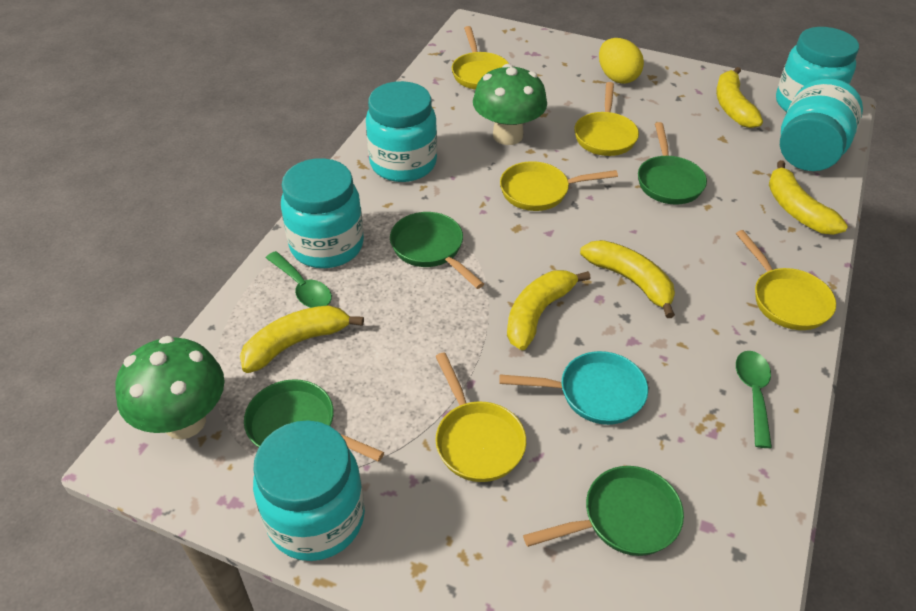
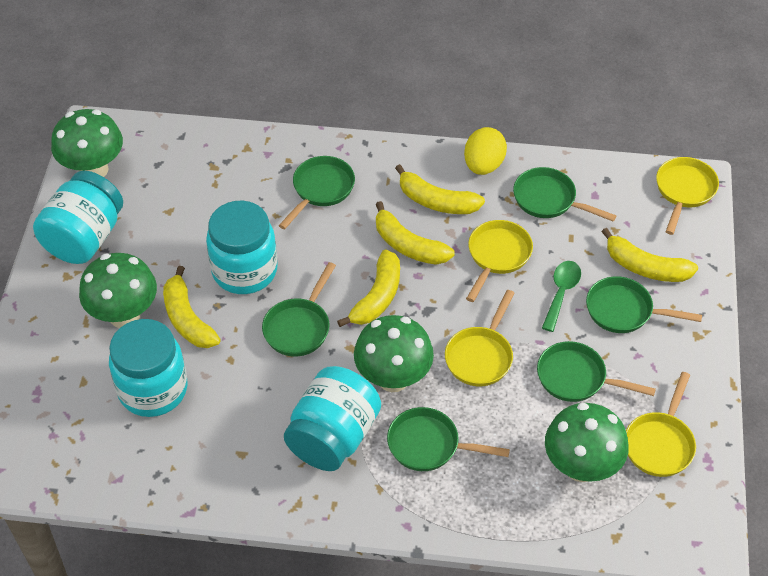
green mushroom: 2 -> 4
green pan: 4 -> 6
green spoon: 2 -> 1
turquoise jar: 5 -> 4
turquoise pan: 1 -> 0
yellow pan: 5 -> 4

